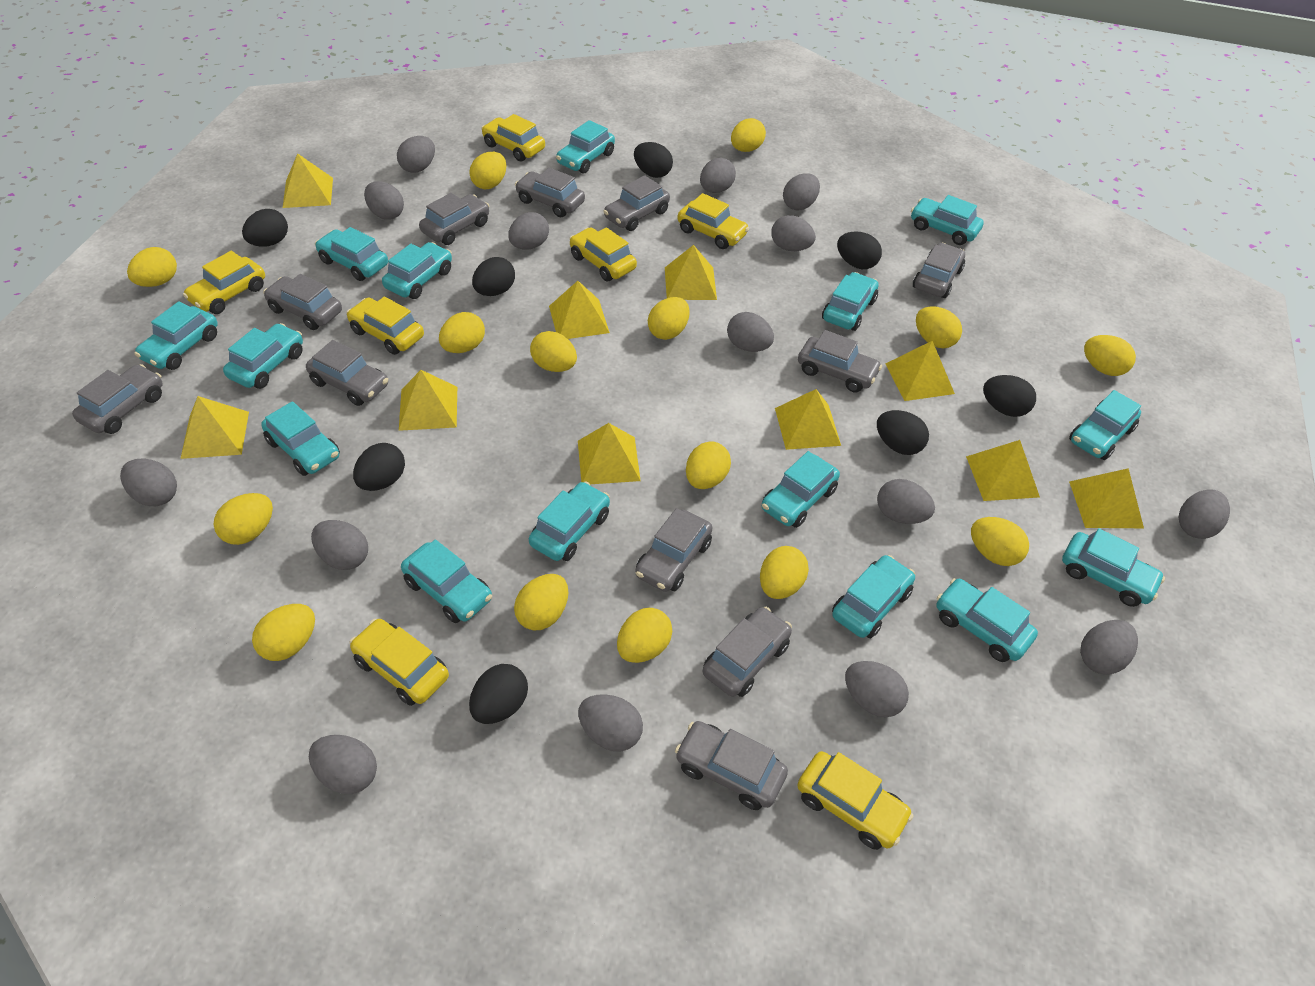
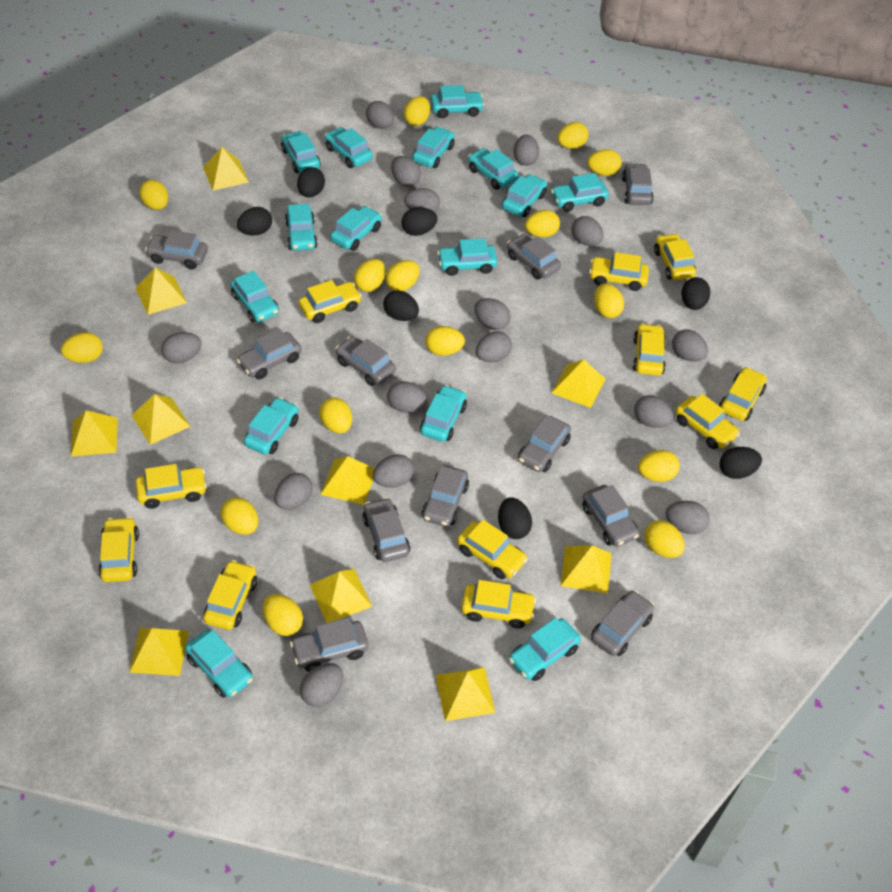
black egg: 8 -> 7
yellow car: 7 -> 11

